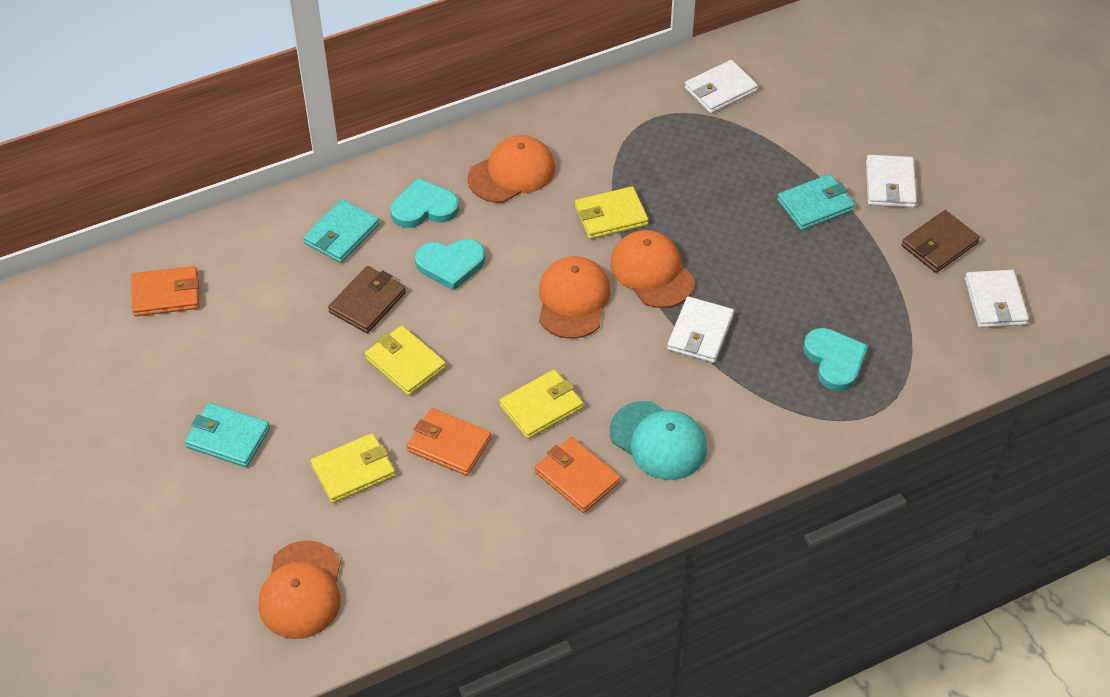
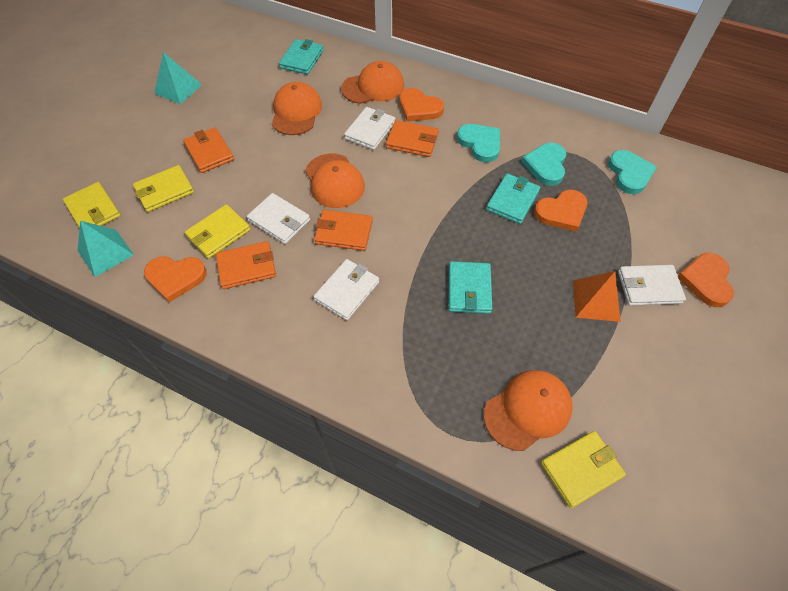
brown wallet: 2 -> 0
orange heart: 0 -> 4
orange pyramid: 0 -> 1
orange wallet: 3 -> 4
turquoise cap: 1 -> 0
turquoise pyramid: 0 -> 2

